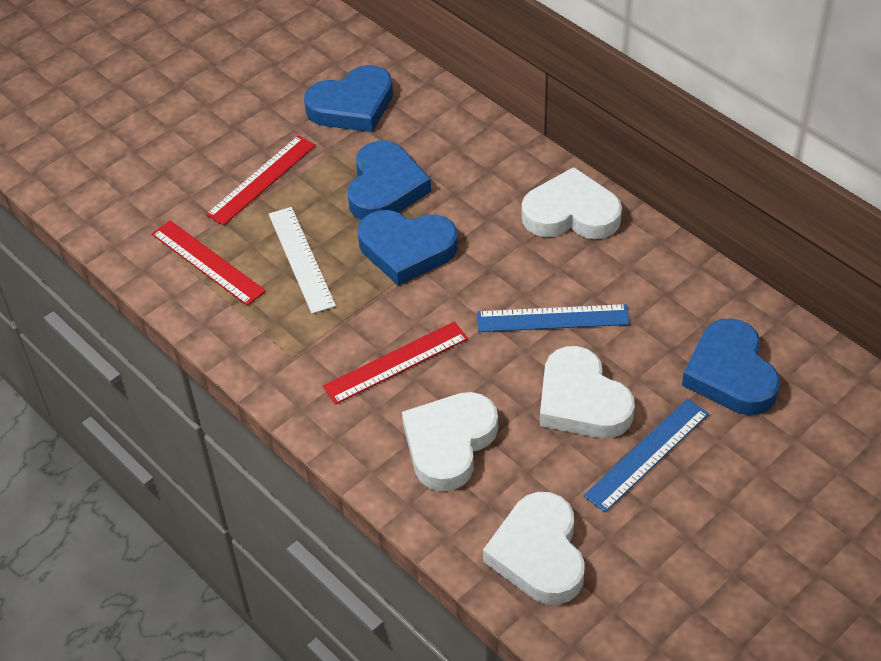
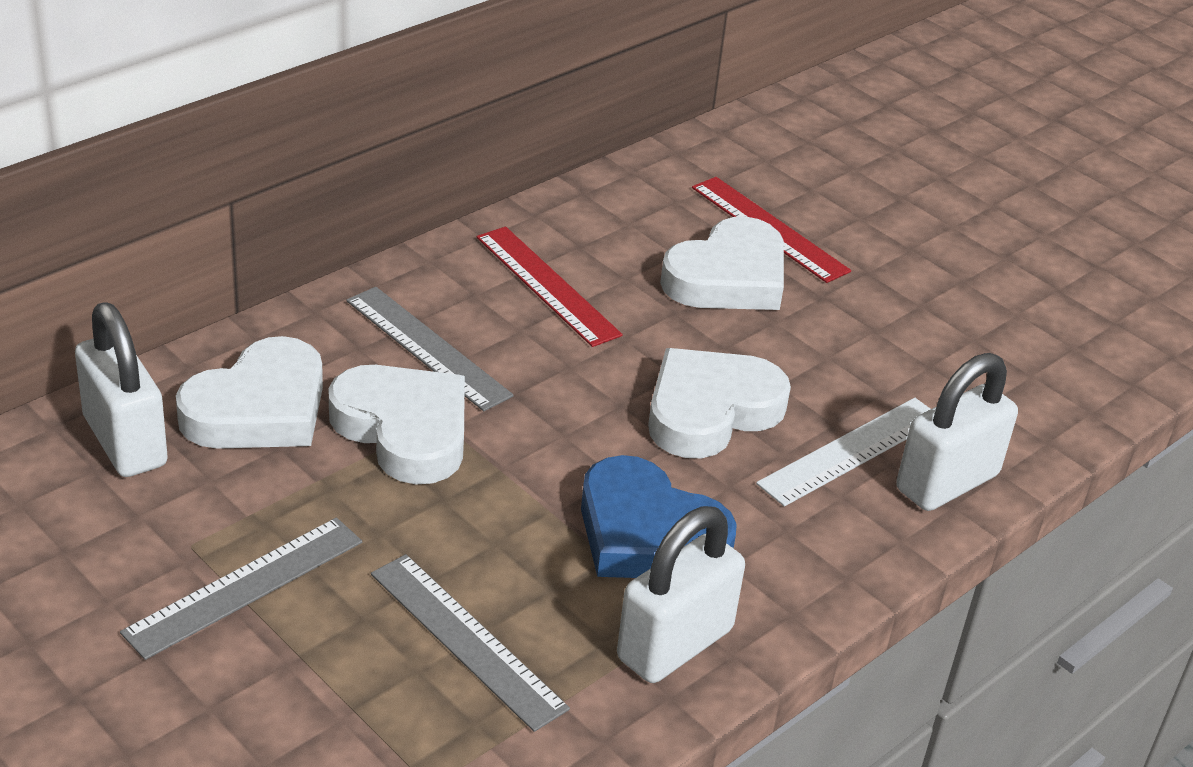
blue heart: 4 -> 1
blue ruler: 2 -> 0
grey ruler: 0 -> 3
red ruler: 3 -> 2
white padlock: 0 -> 3

